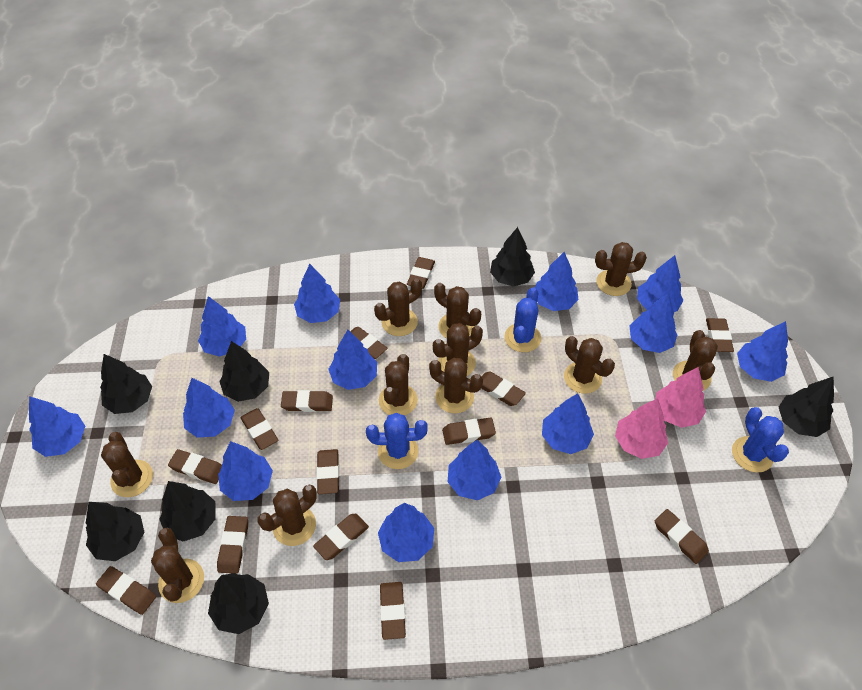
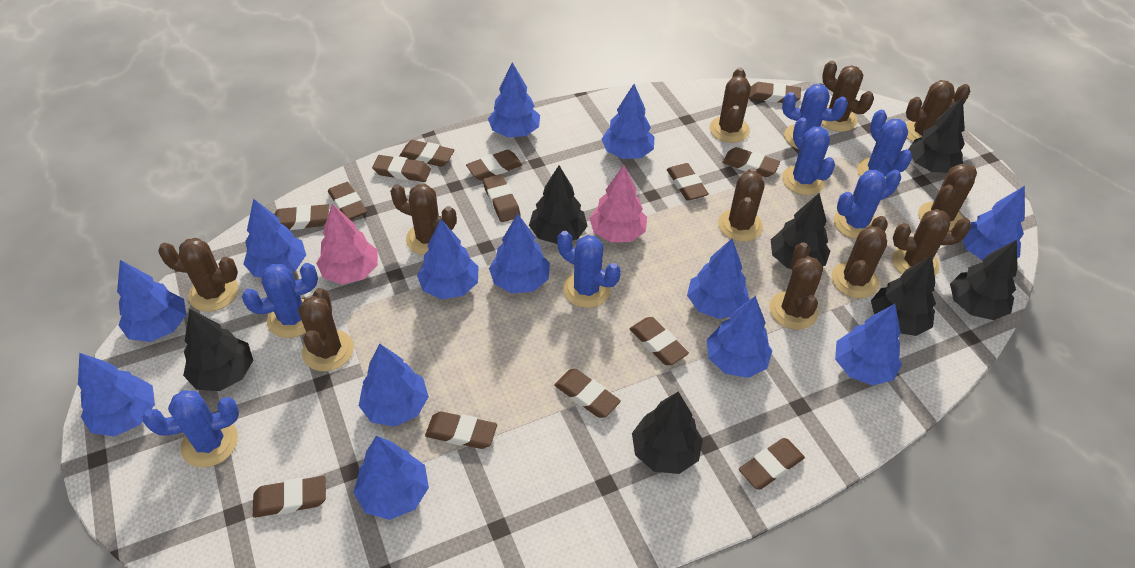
blue cactus: 3 -> 7

